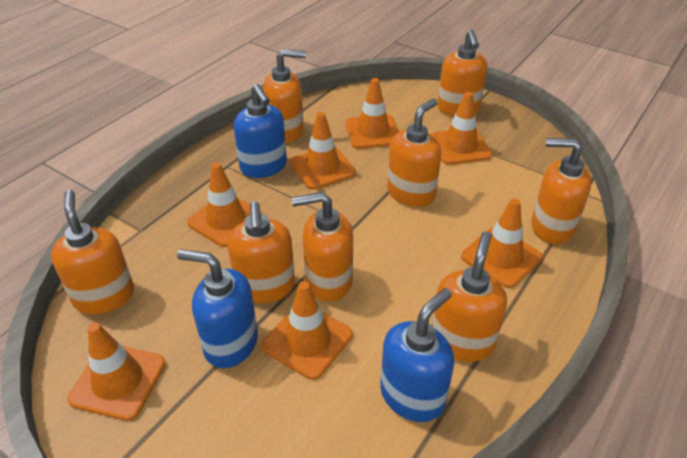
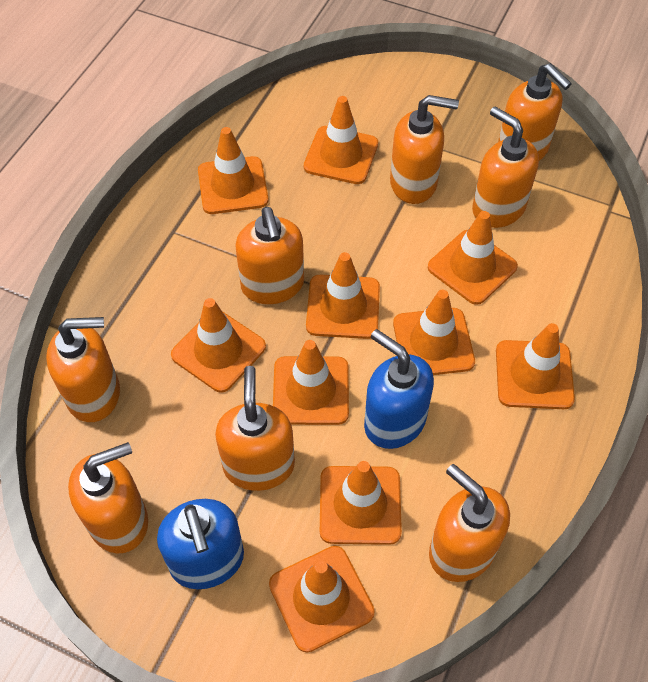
blue soap dispenser: 3 -> 2
orange traffic cone: 7 -> 10

